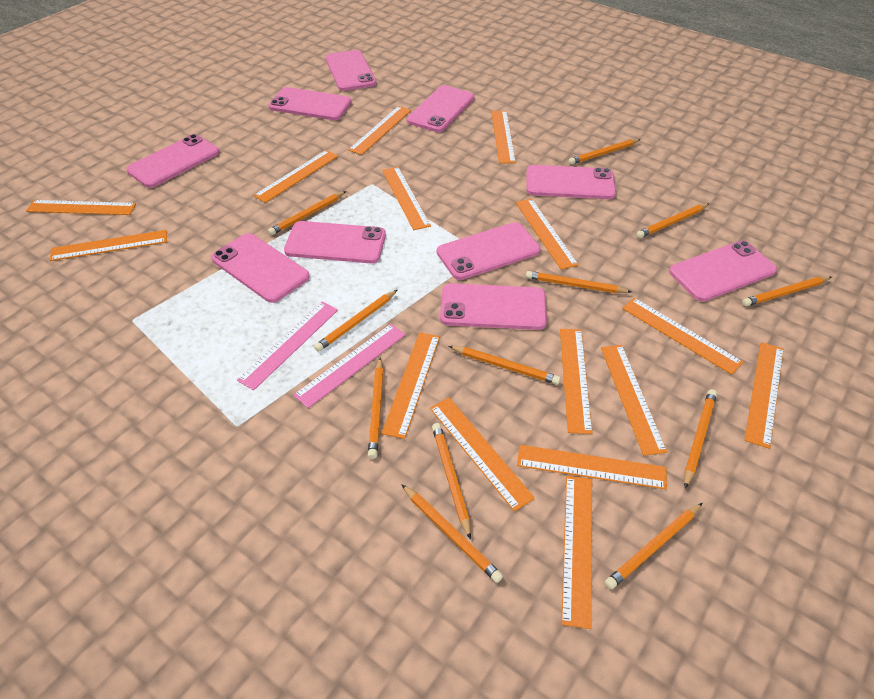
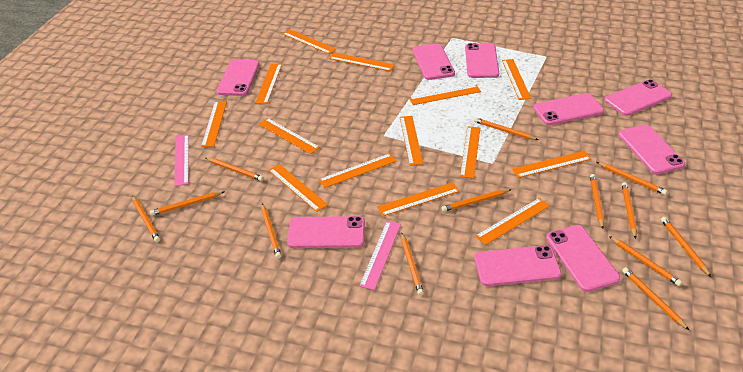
orange pencil: 12 -> 13
orange ruler: 15 -> 14
pink phone: 10 -> 9

